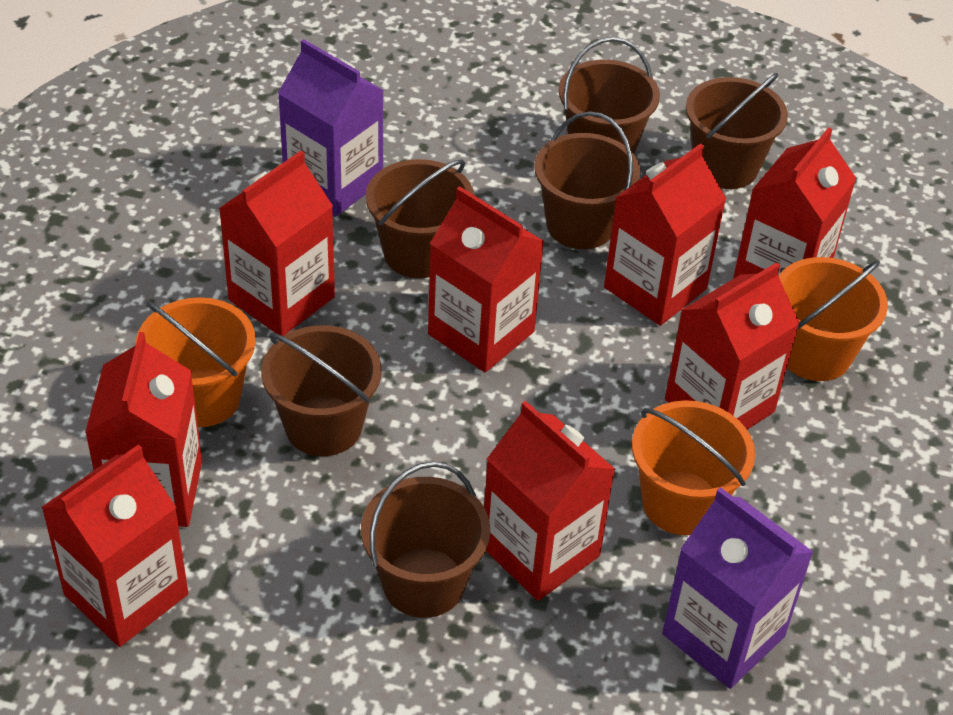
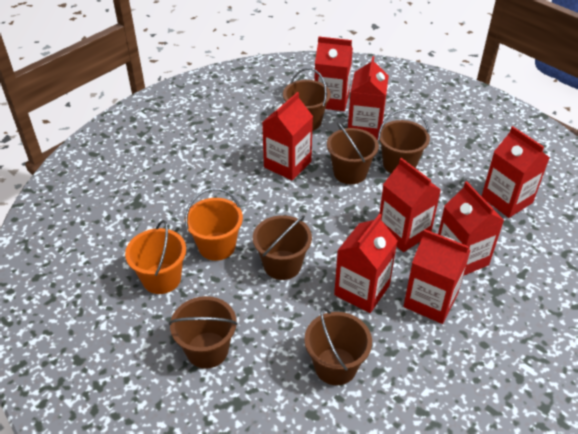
orange bucket: 3 -> 2
purple carton: 2 -> 0

